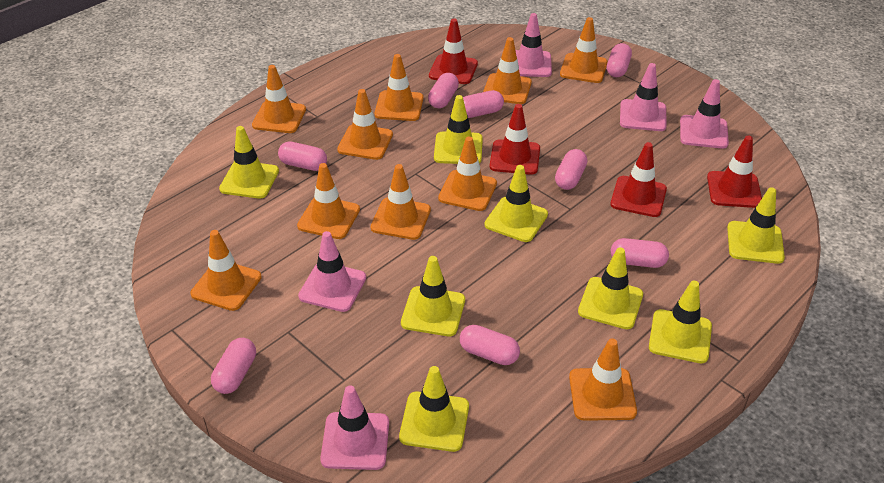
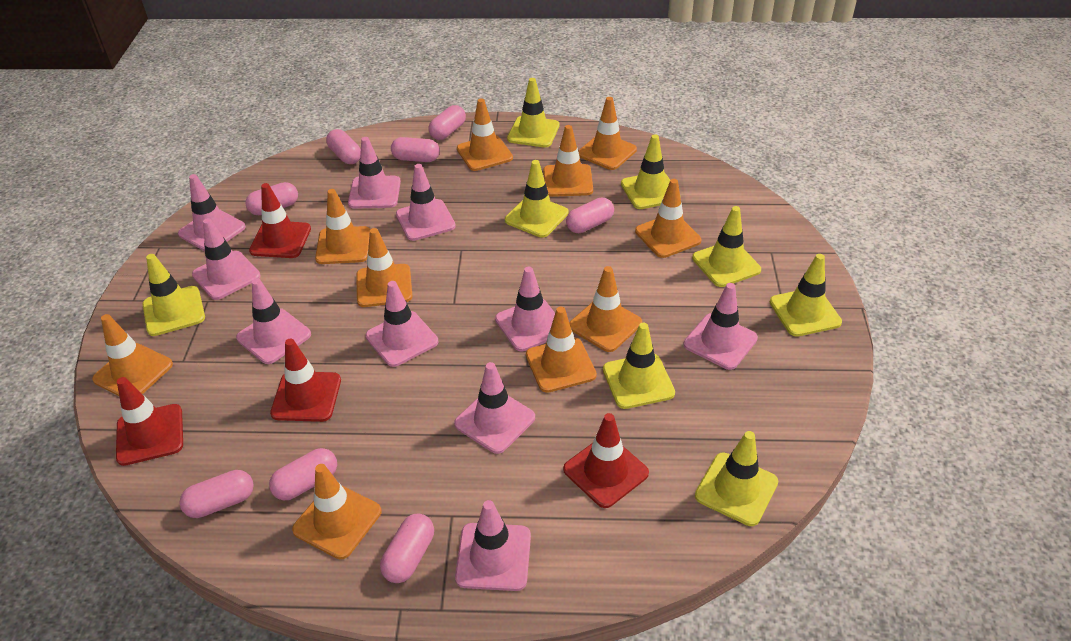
pink traffic cone: 5 -> 10

